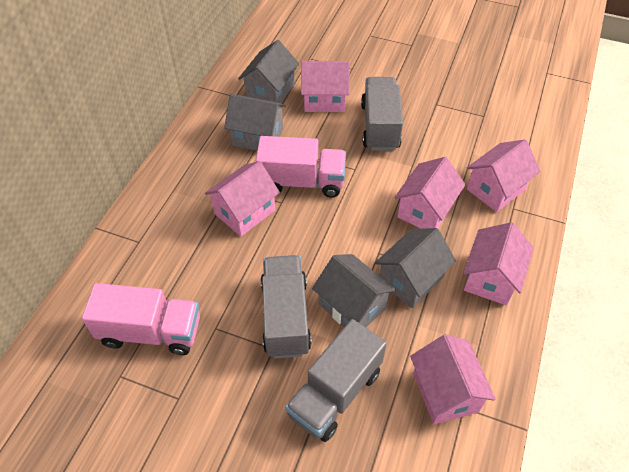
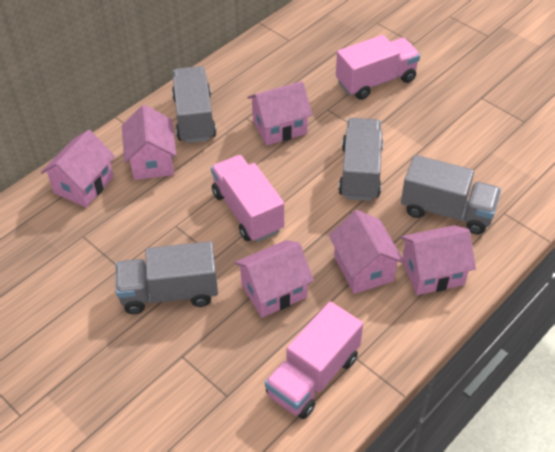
grey house: 4 -> 0
grey truck: 3 -> 4
pink truck: 2 -> 3

